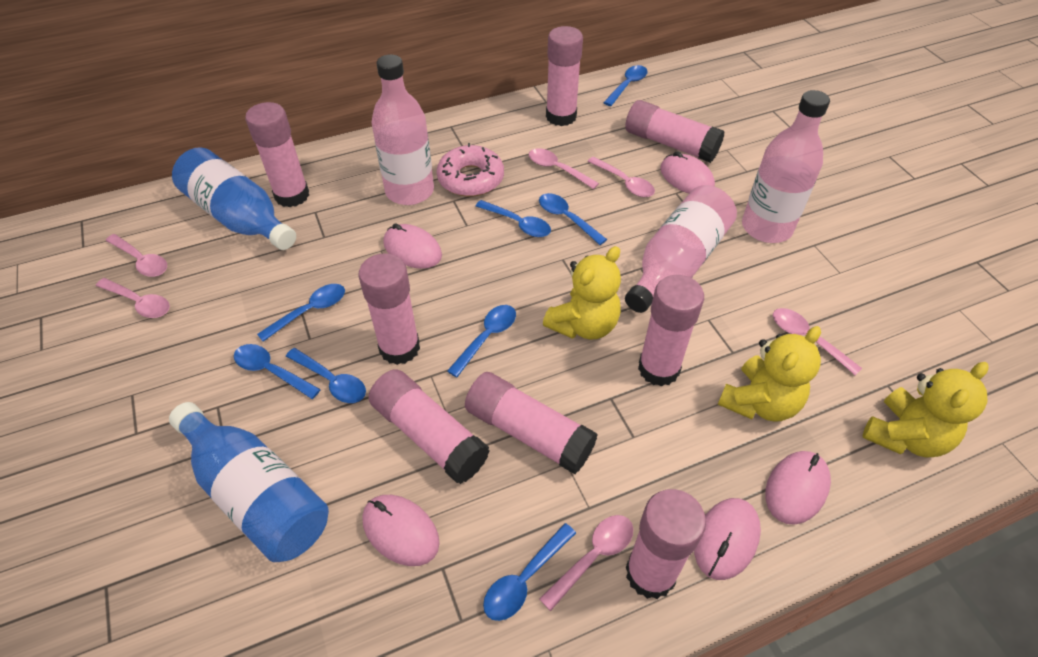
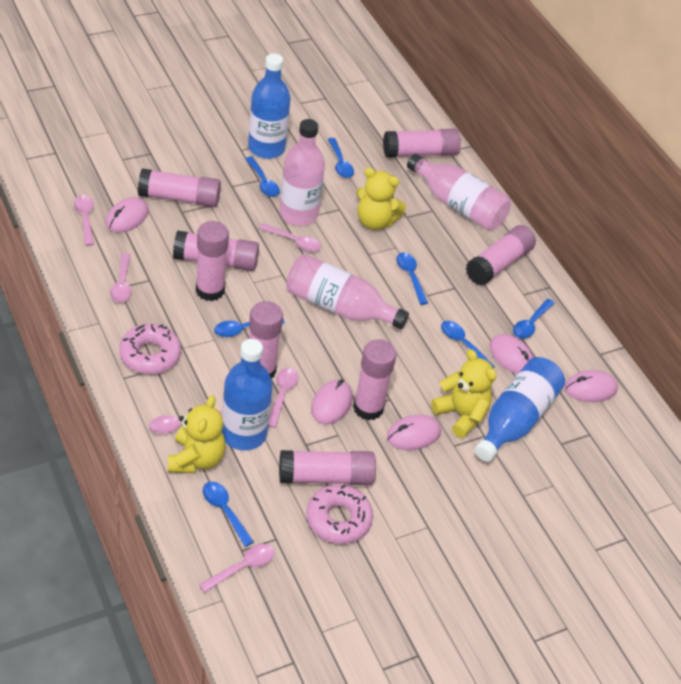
blue bottle: 2 -> 3
blue spoon: 8 -> 7
pink donut: 1 -> 2

